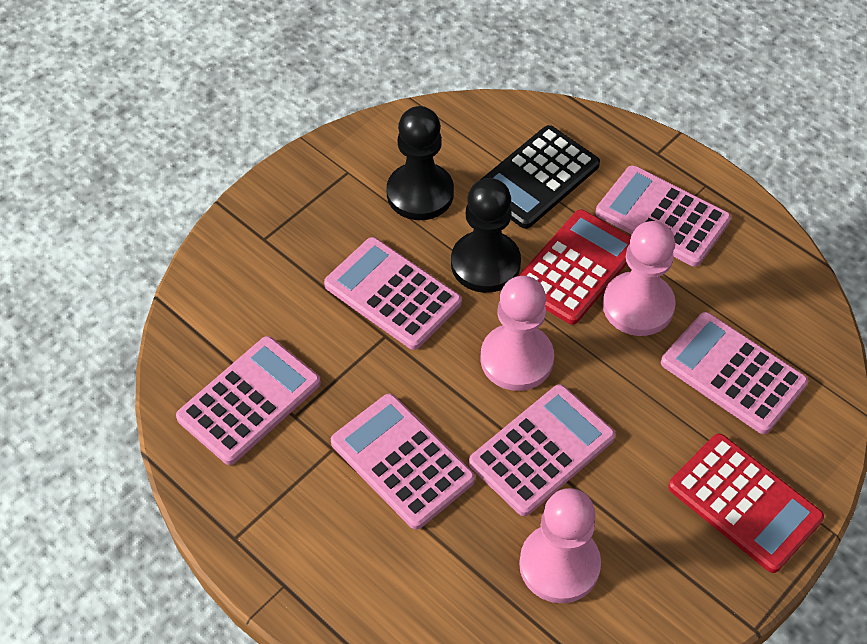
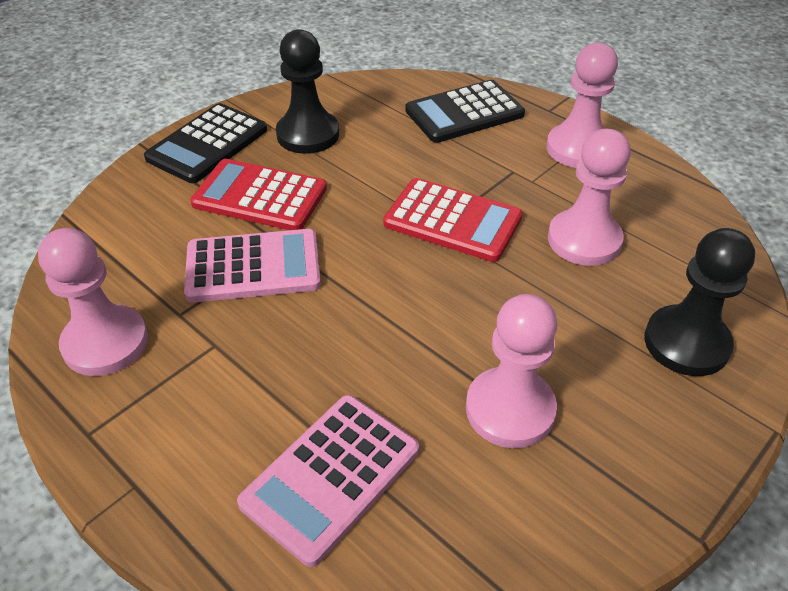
black calculator: 1 -> 2
pink calculator: 6 -> 2
pink pawn: 3 -> 4

